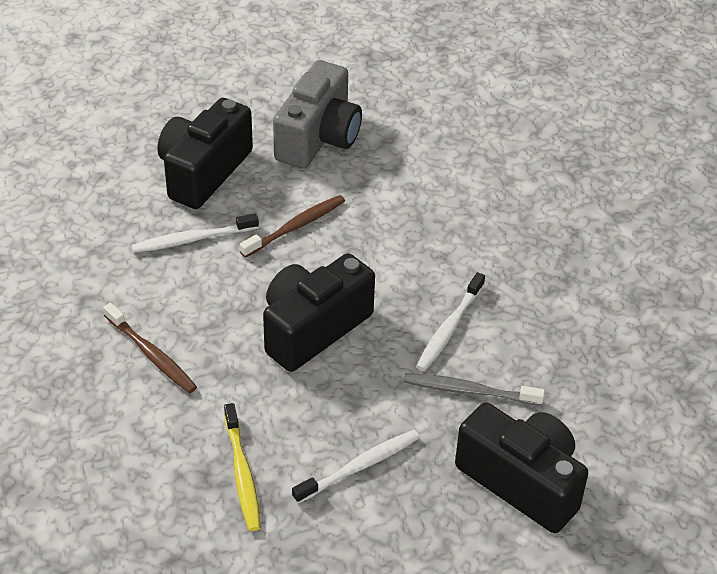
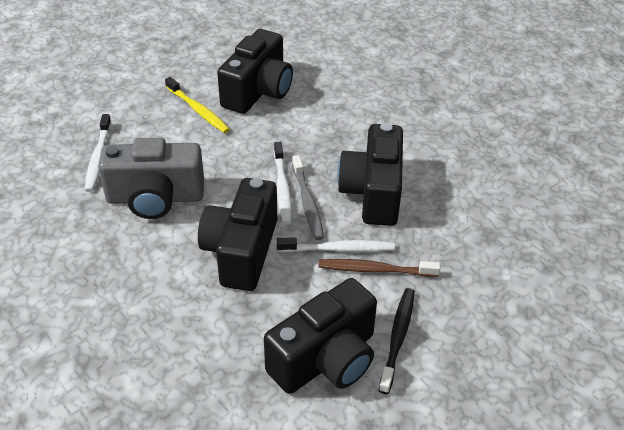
black camera: 3 -> 4
black toothbrush: 0 -> 1
brown toothbrush: 2 -> 1

